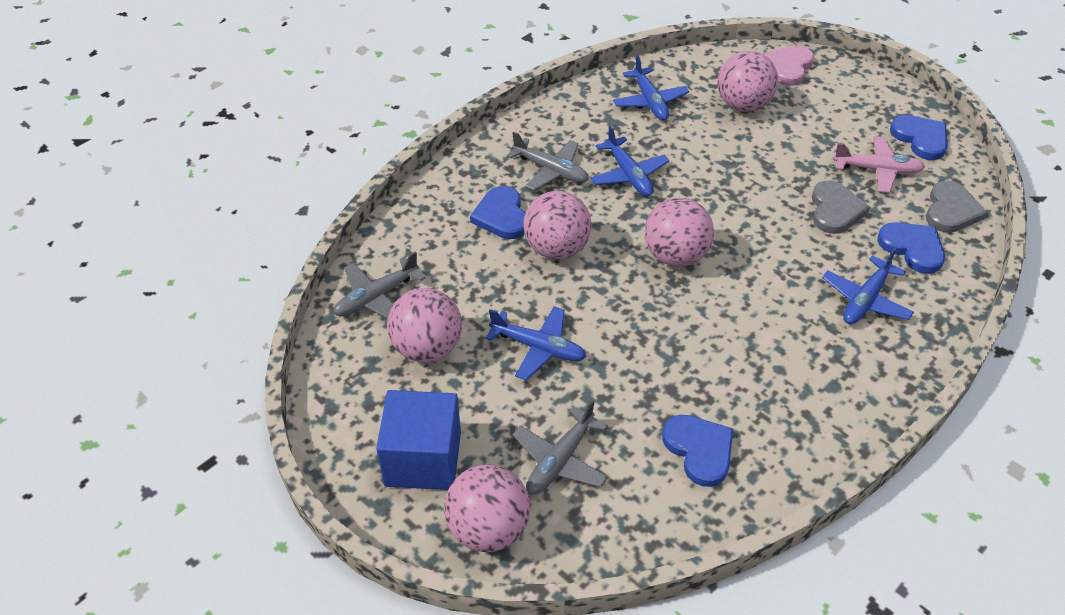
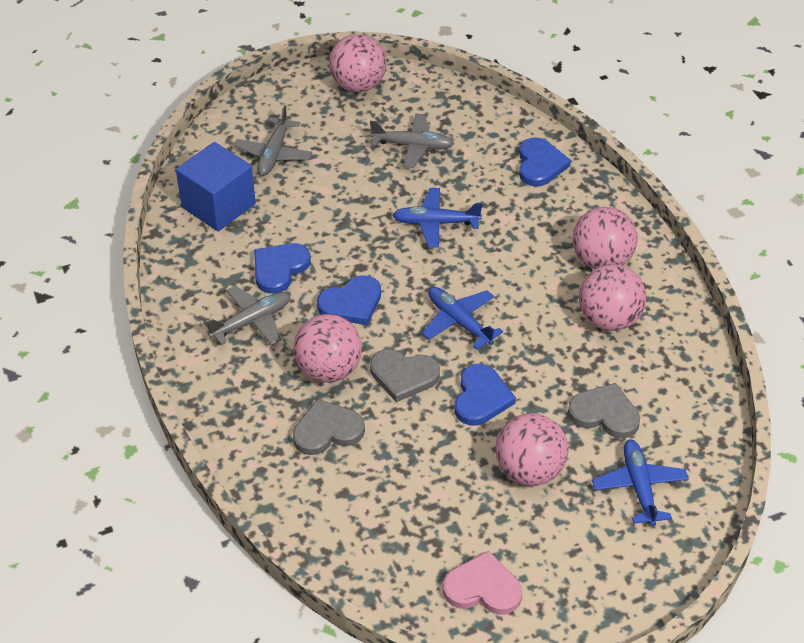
blue plane: 4 -> 3
grey heart: 2 -> 3
pink plane: 1 -> 0

